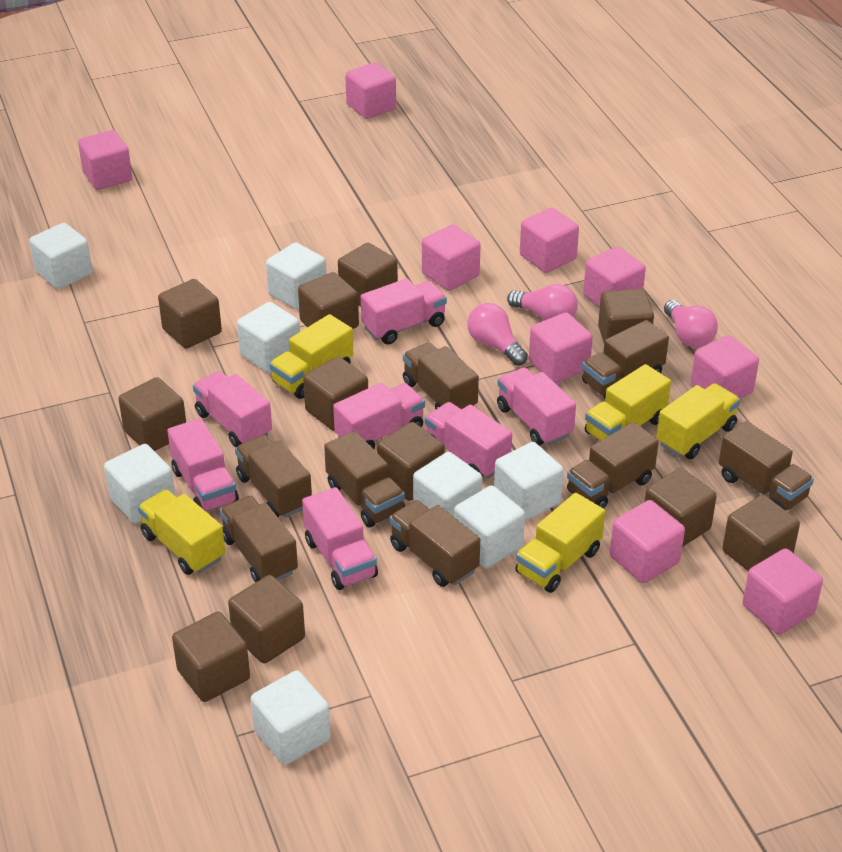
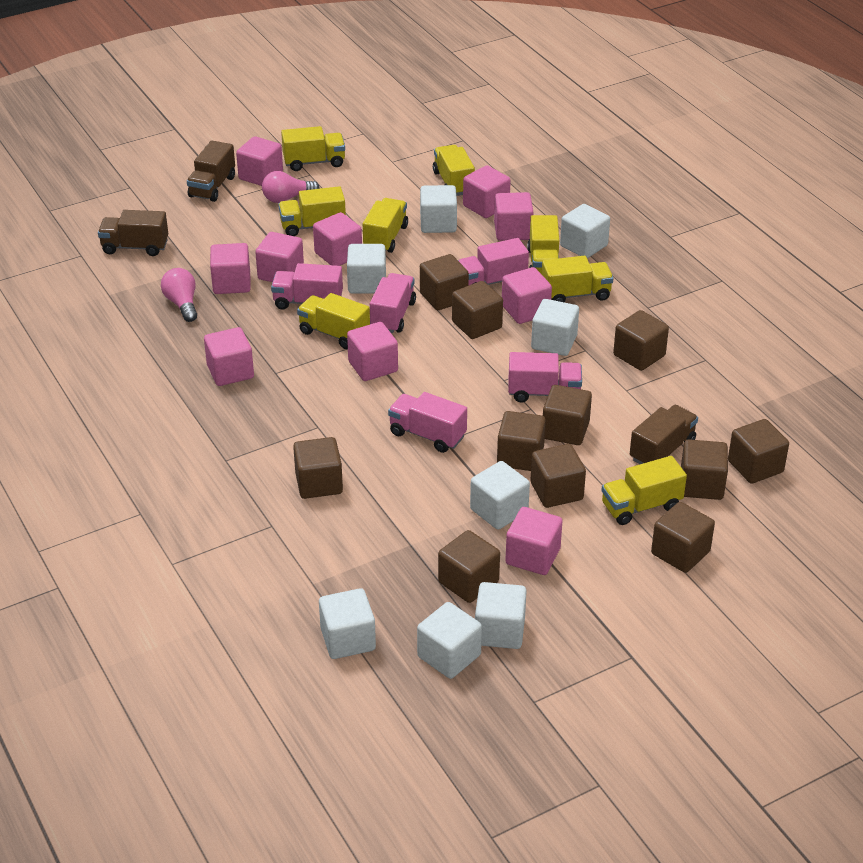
brown truck: 8 -> 3
pink cube: 9 -> 10
pink light bulb: 3 -> 2
pink truck: 7 -> 5
yellow truck: 5 -> 8

